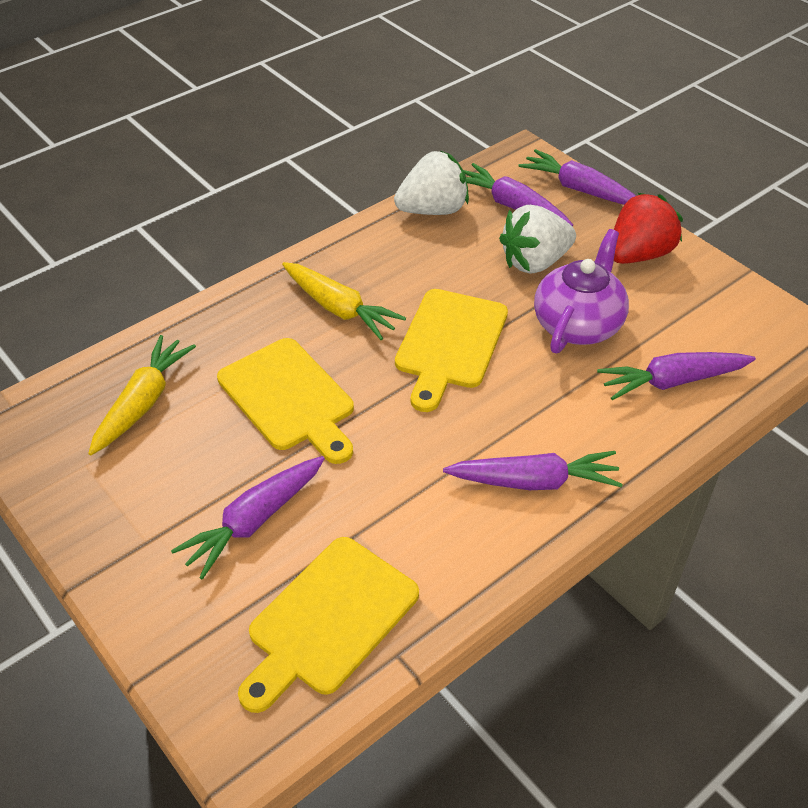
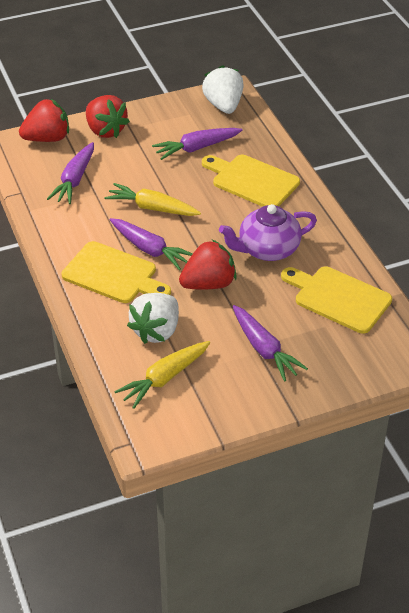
purple carrot: 5 -> 4
red strawberry: 1 -> 3

